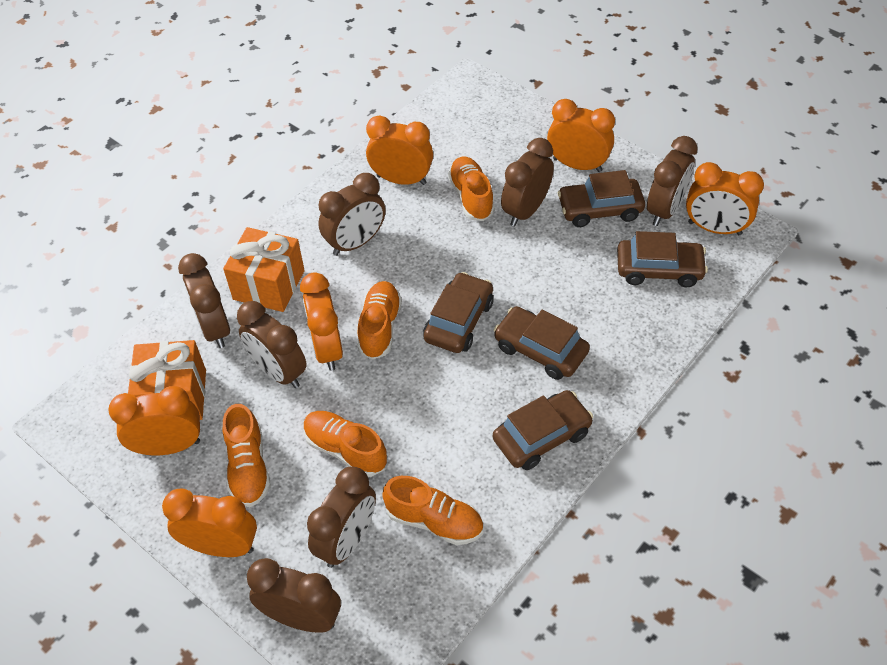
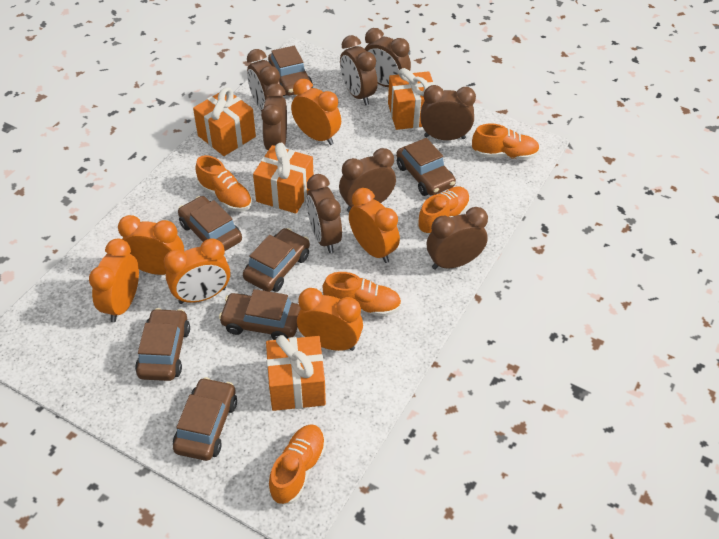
brown car: 5 -> 7
brown clock: 7 -> 8
orange gift: 2 -> 4

